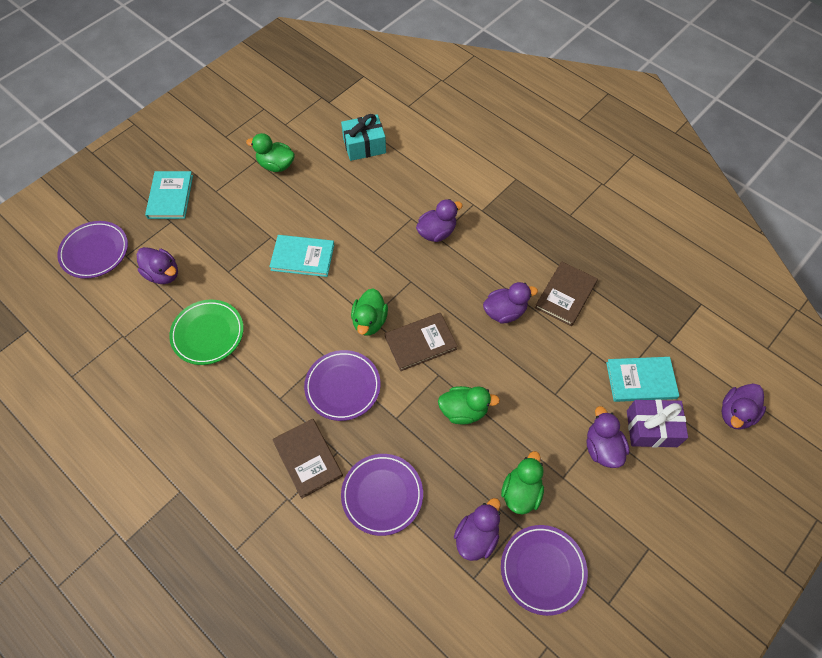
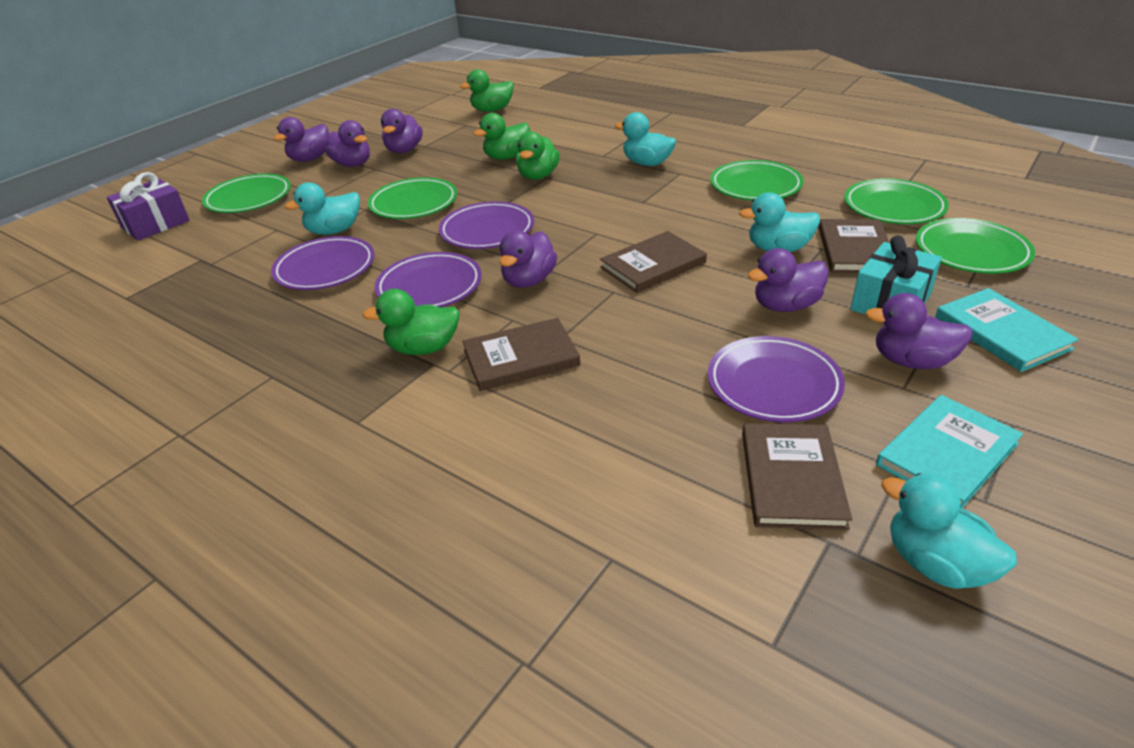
brown book: 3 -> 4
green plate: 1 -> 5
turquoise book: 3 -> 2
turquoise duck: 0 -> 4

